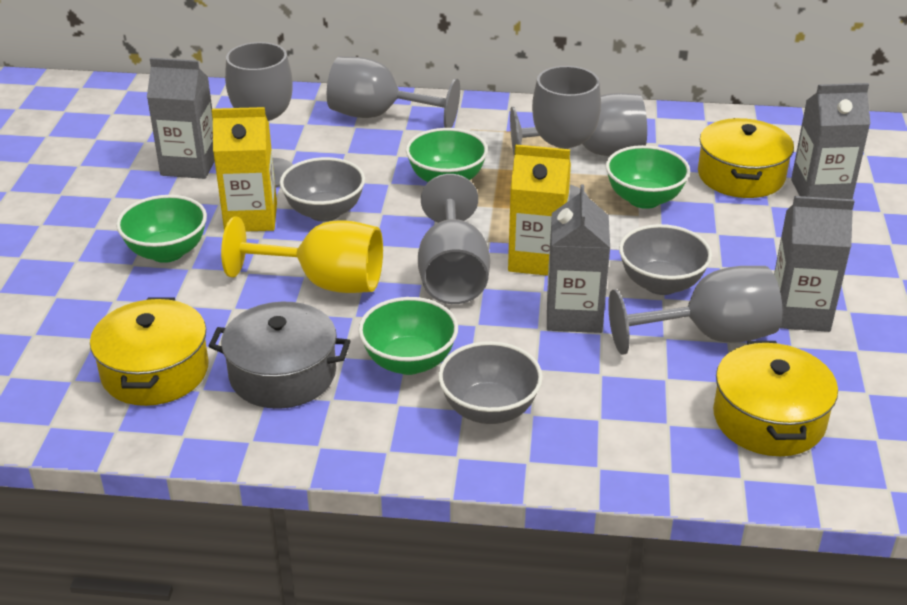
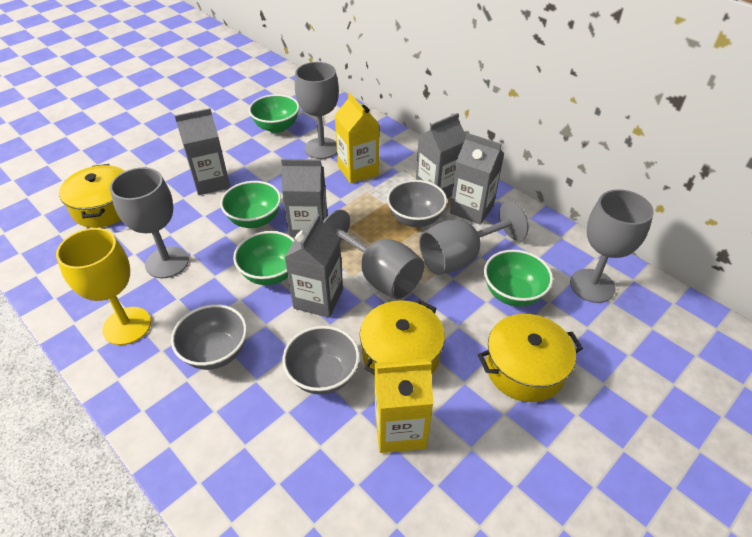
grey carton: 4 -> 5
grey goblet: 6 -> 5
grey pot: 1 -> 0

